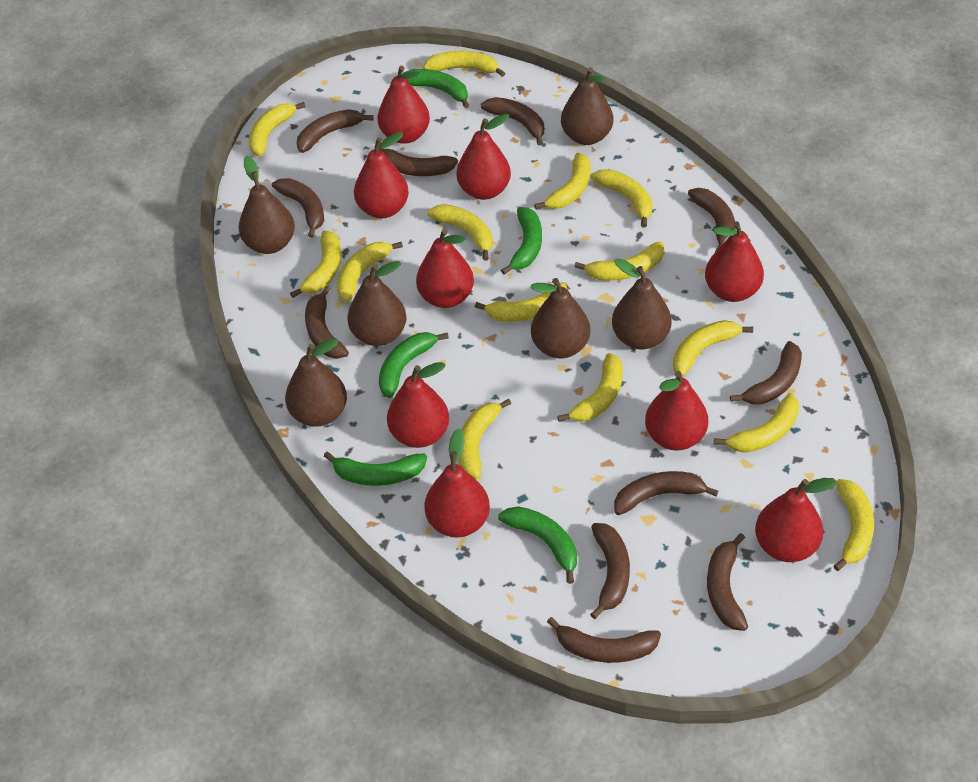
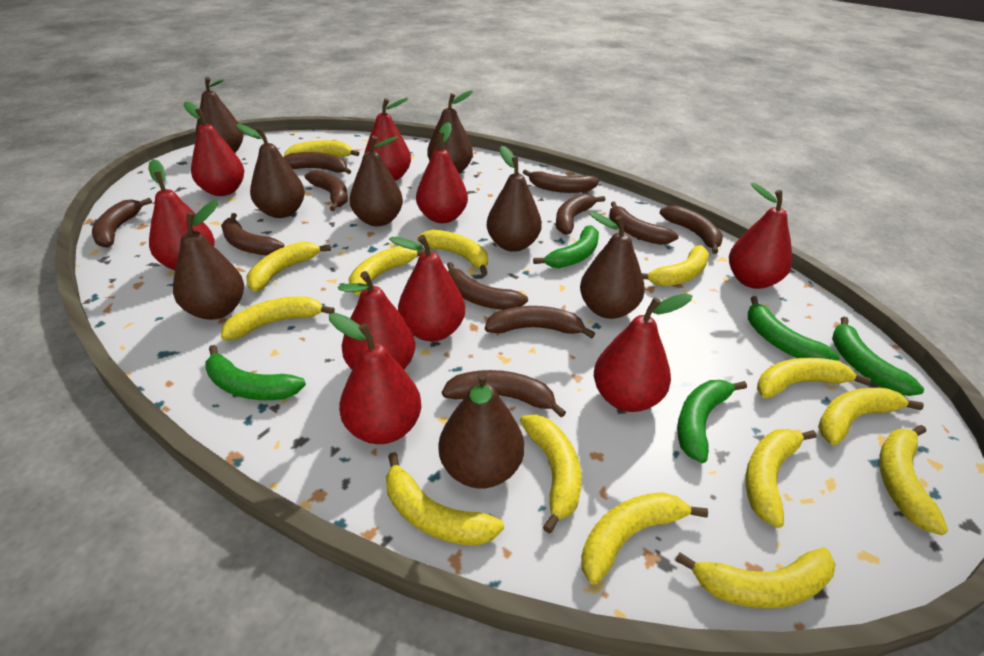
brown pear: 6 -> 8

